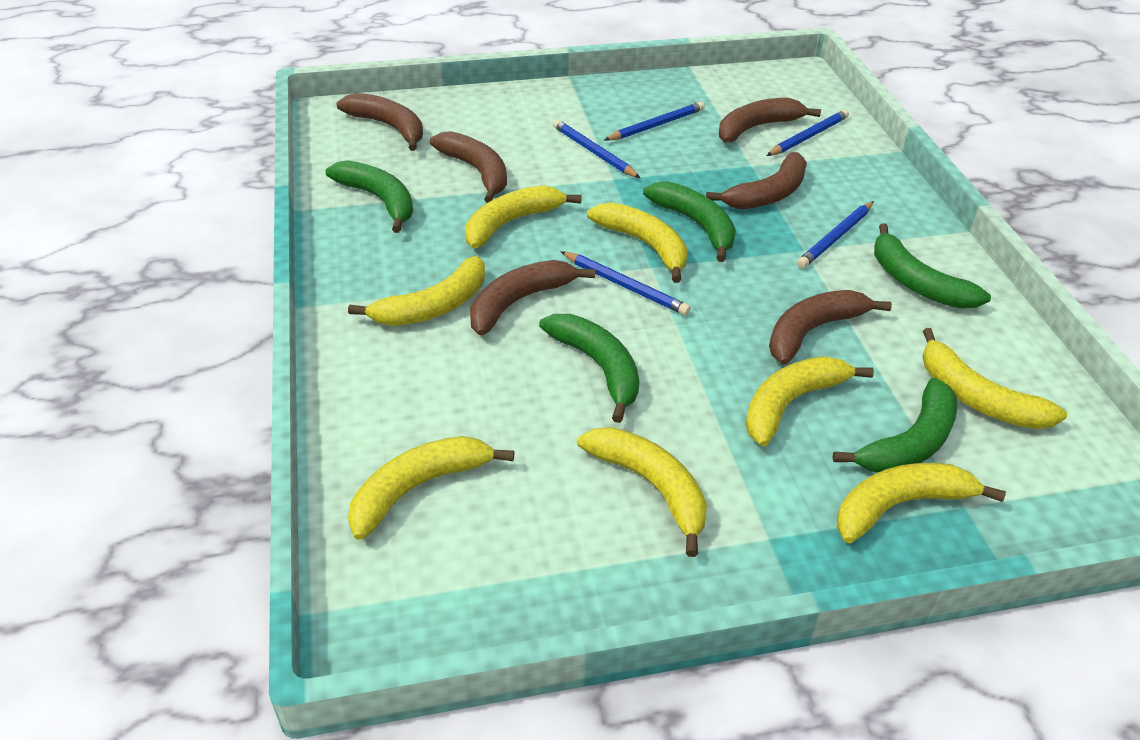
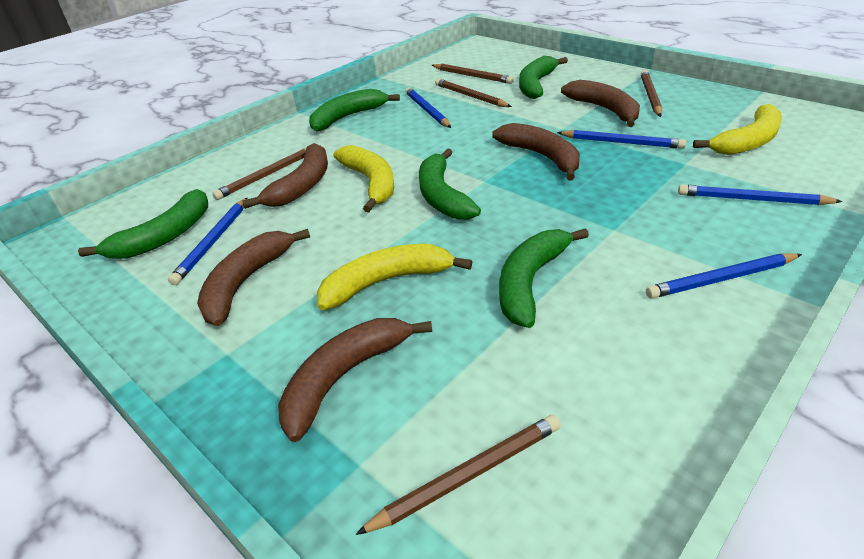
brown banana: 6 -> 5
brown pencil: 0 -> 5
yellow banana: 8 -> 3

